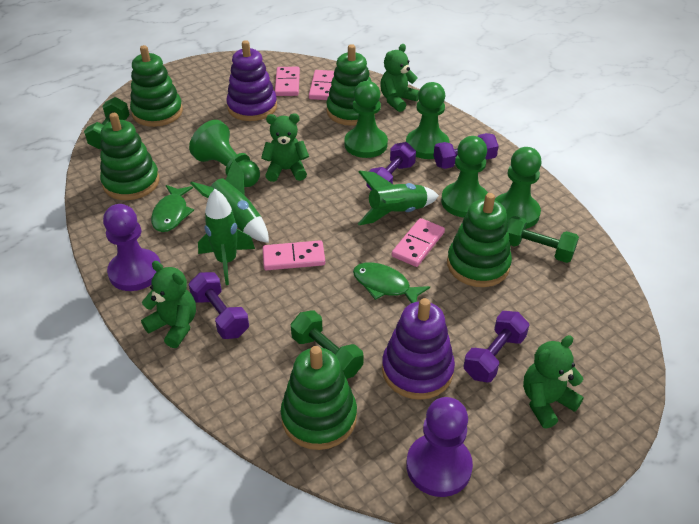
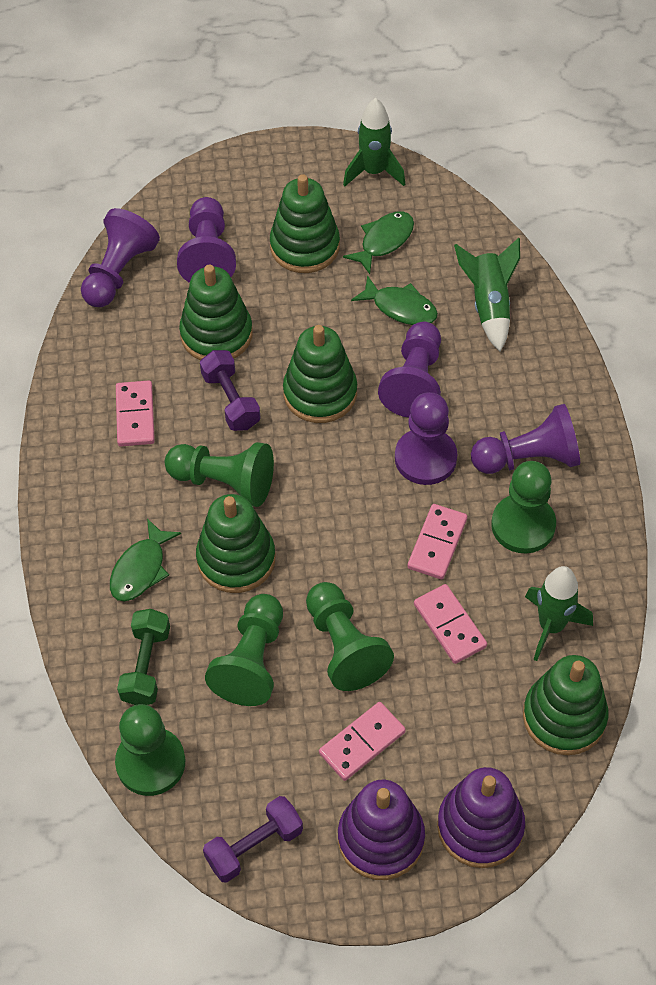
green dumbbell: 3 -> 1
green fish: 2 -> 3
green teddy bear: 4 -> 0
purple dumbbell: 4 -> 2
purple pawn: 2 -> 5

